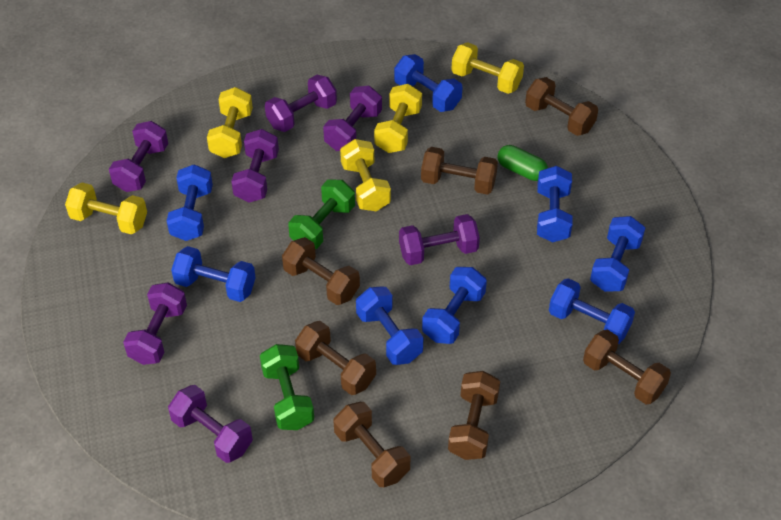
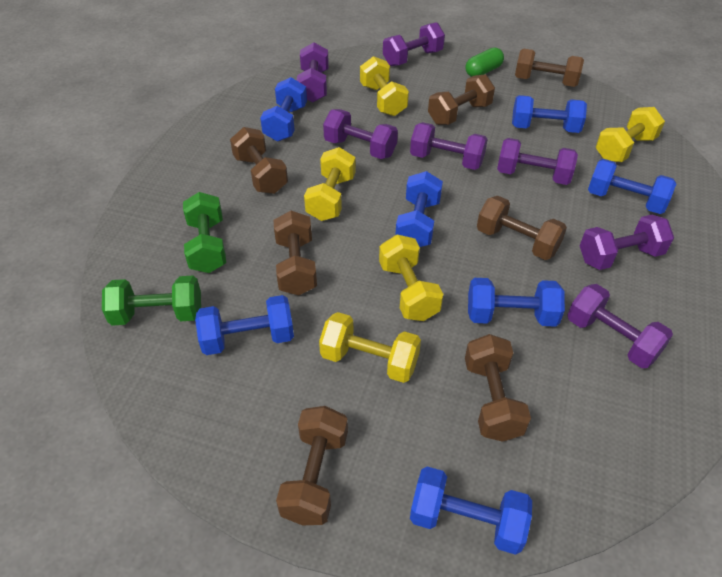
blue dumbbell: 8 -> 7

